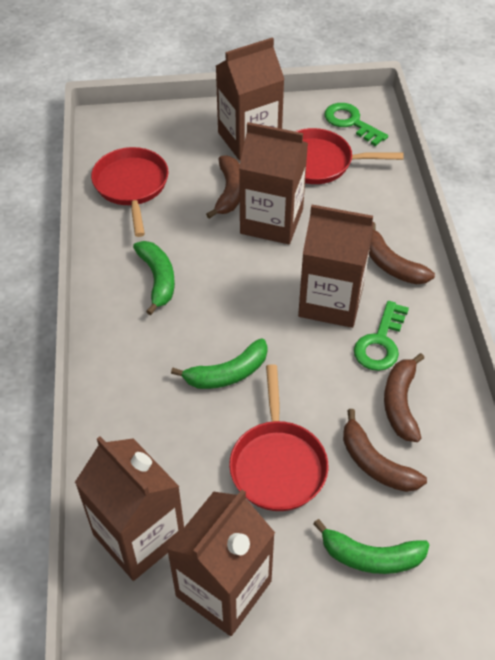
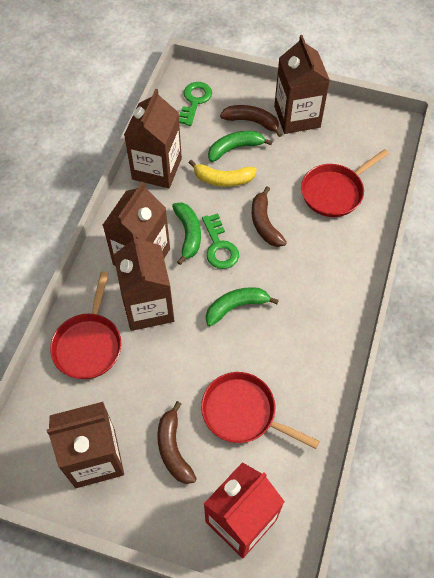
brown banana: 4 -> 3
red carton: 0 -> 1
yellow banana: 0 -> 1

